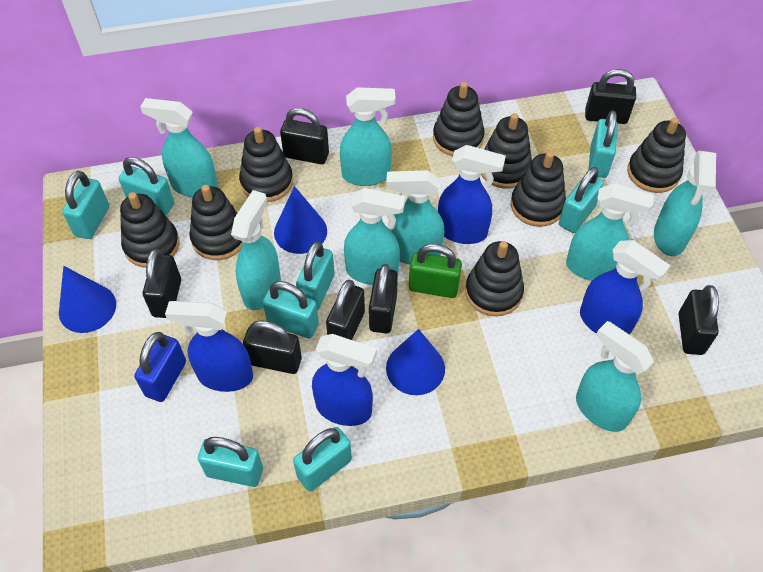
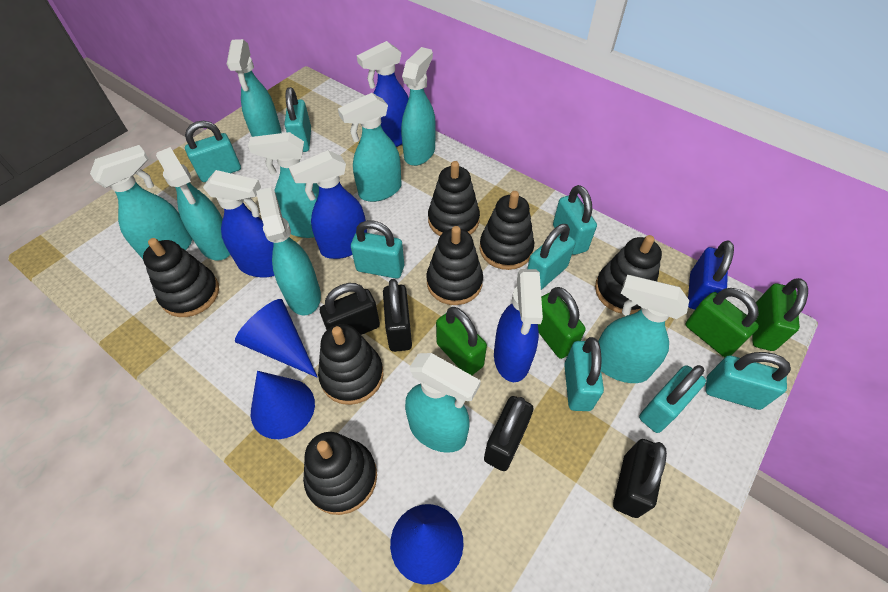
black padlock: 7 -> 4
black stacking toy: 8 -> 7
green padlock: 1 -> 4
turquoise spray bottle: 8 -> 9

